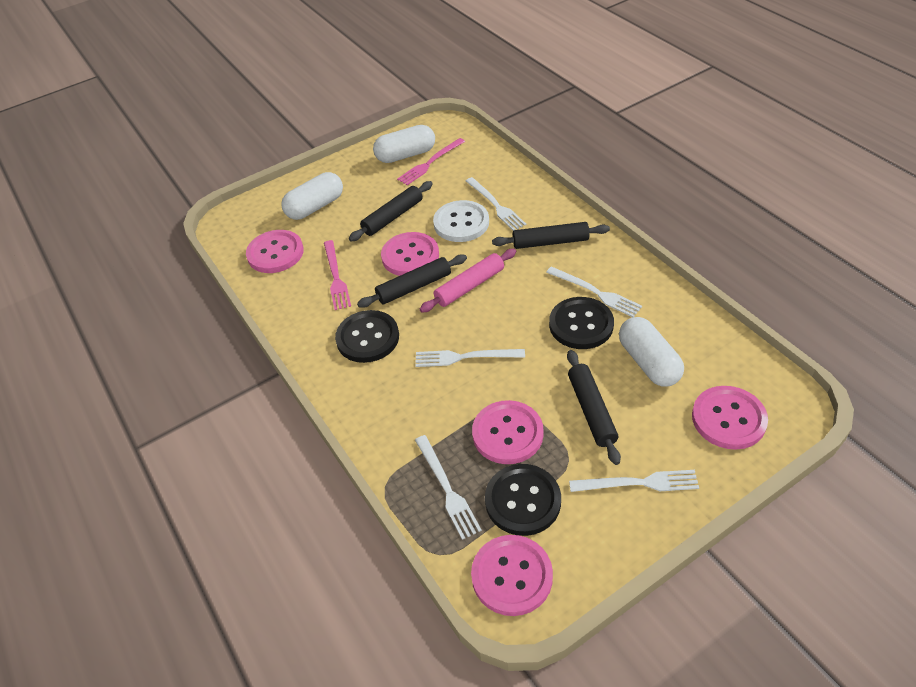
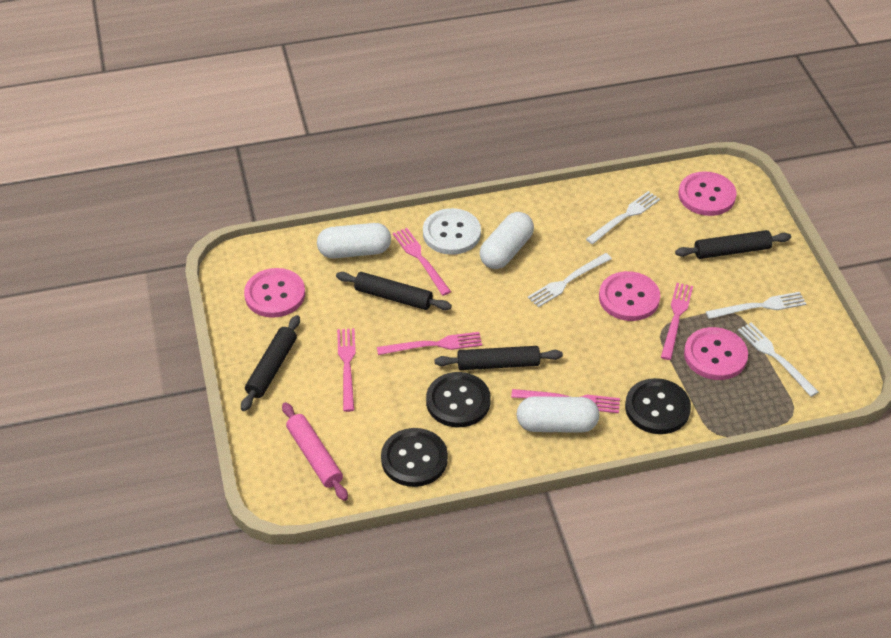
pink button: 5 -> 4
pink fork: 2 -> 5
white fork: 5 -> 4

